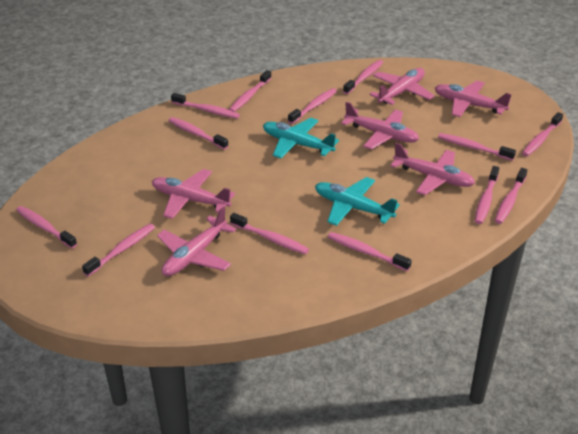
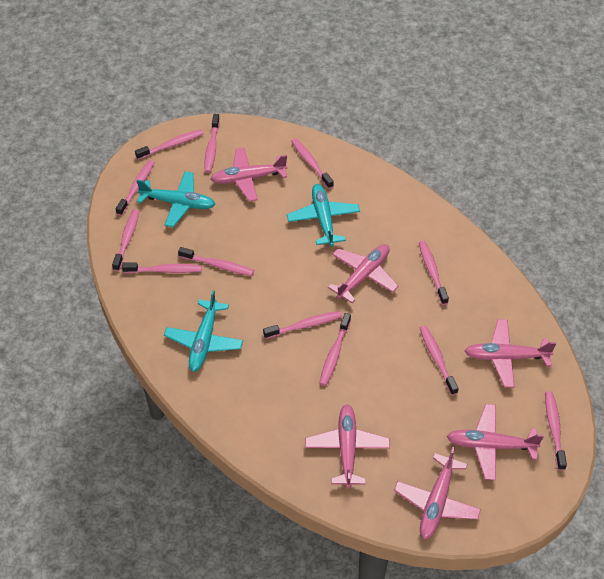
pink toothbrush: 13 -> 12
turquoise plane: 2 -> 3

